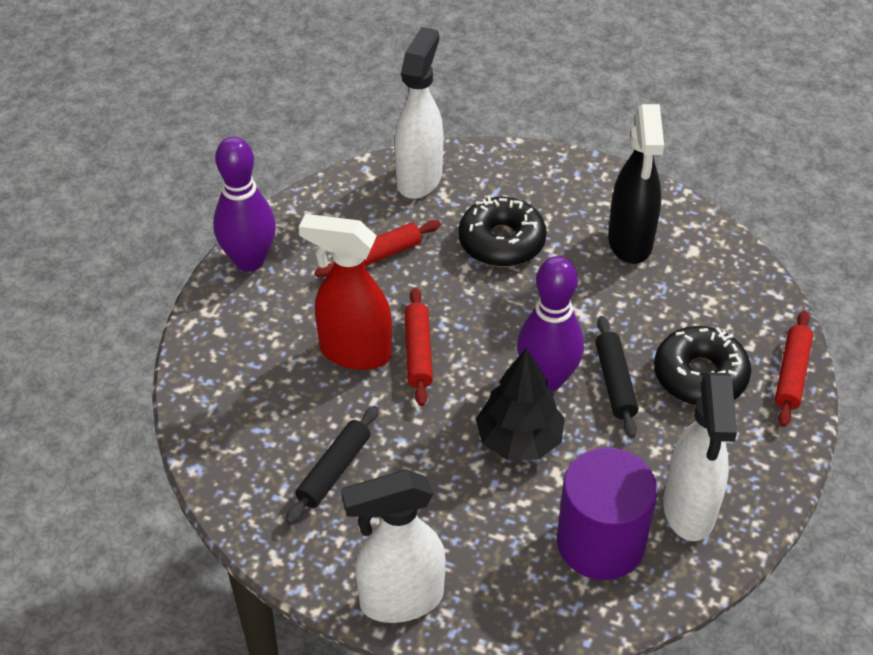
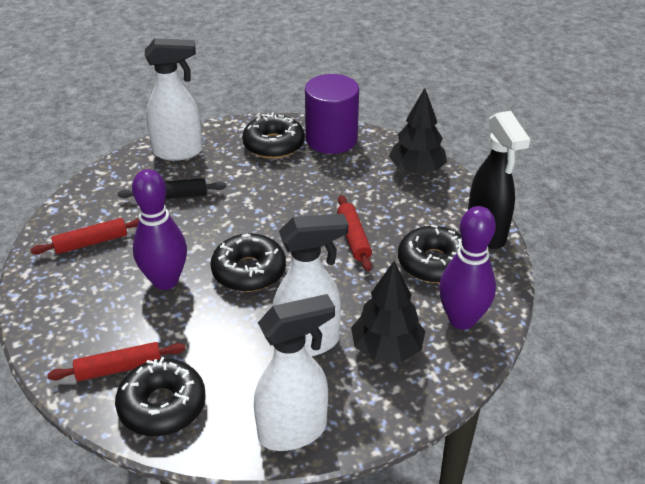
black donut: 2 -> 4
black rolling pin: 2 -> 1
black tree: 1 -> 2
red spray bottle: 1 -> 0

